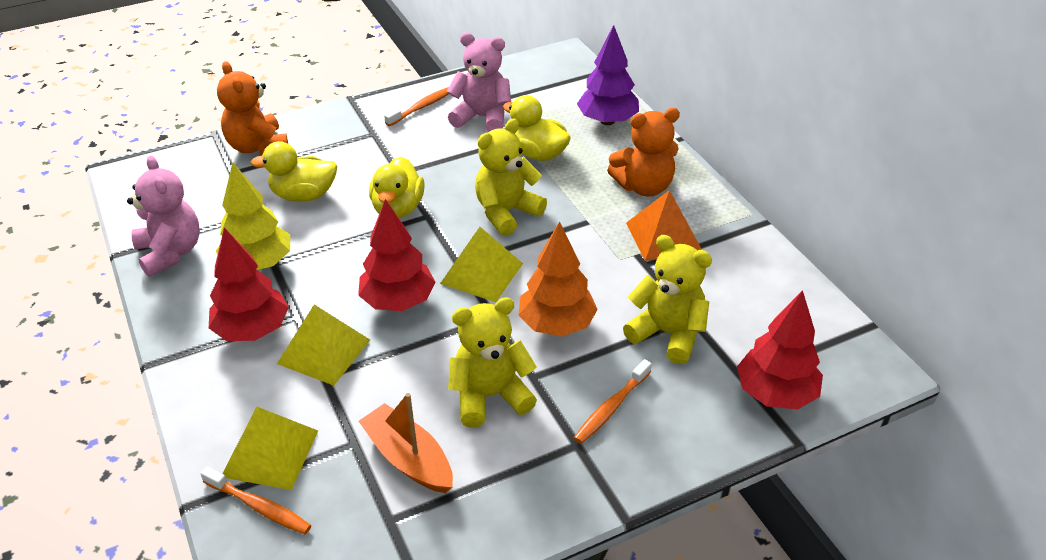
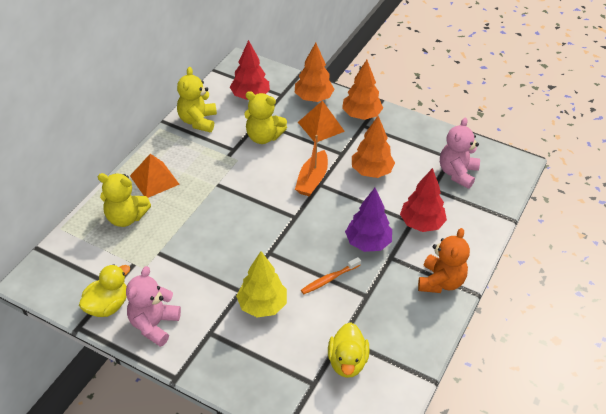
orange pyramid: 1 -> 2
orange teddy bear: 2 -> 1
orange toothbrush: 3 -> 1
orange tree: 1 -> 3
red tree: 3 -> 2
yellow duck: 3 -> 2
yellow pyramid: 3 -> 0

